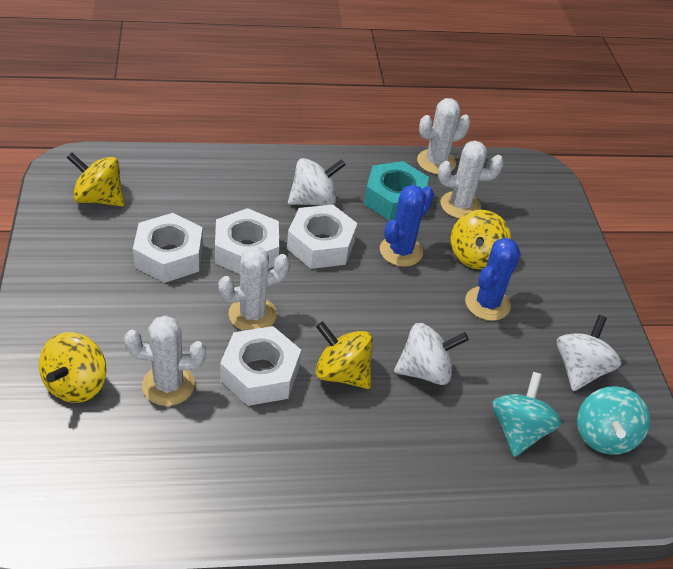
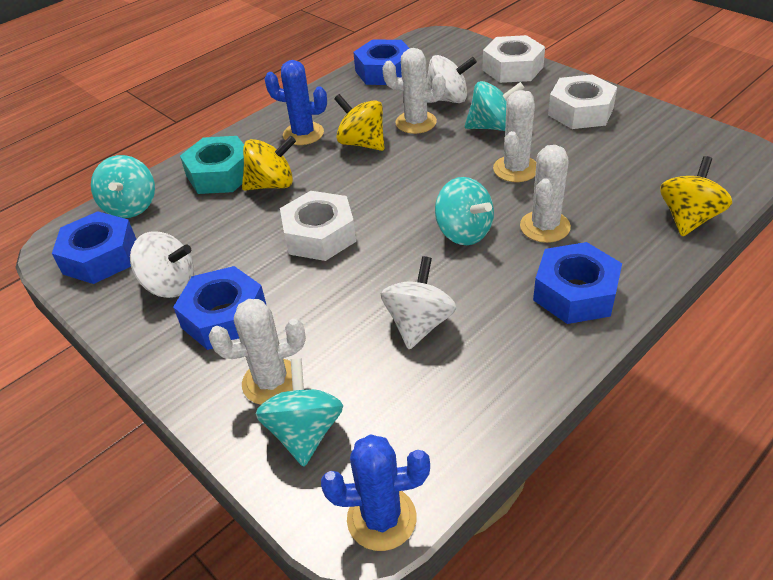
blue nut: 0 -> 4
turquoise spinning top: 2 -> 4
white nut: 4 -> 3
yellow spinning top: 4 -> 3

